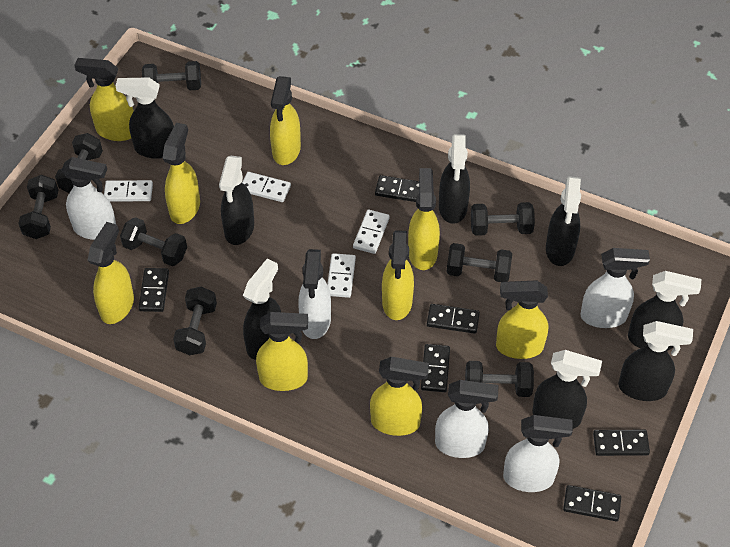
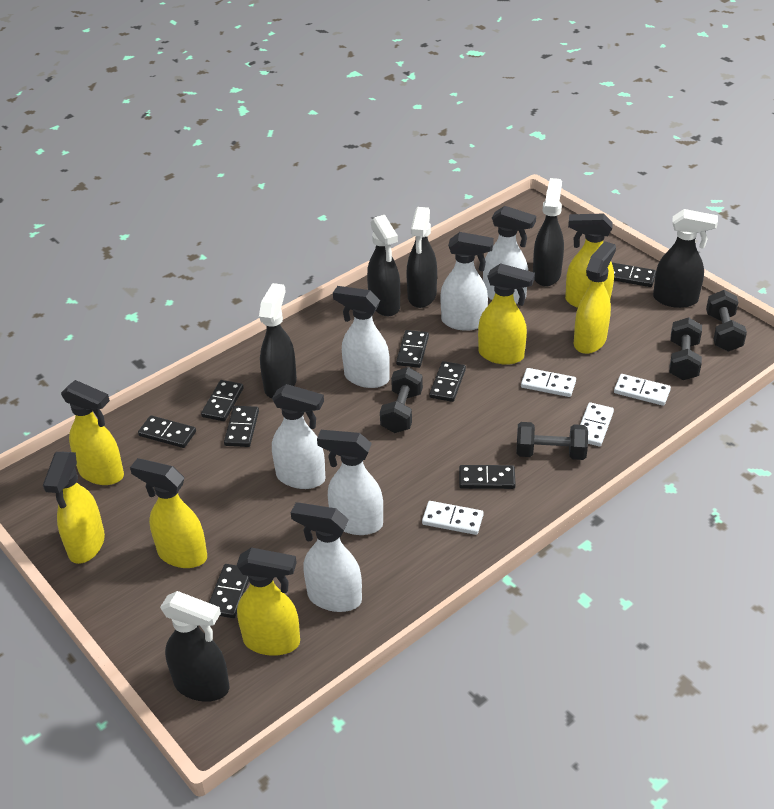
black domino: 6 -> 8
black dumbbell: 8 -> 4
black spray bottle: 8 -> 6
white spray bottle: 5 -> 6
yellow spray bottle: 9 -> 7

